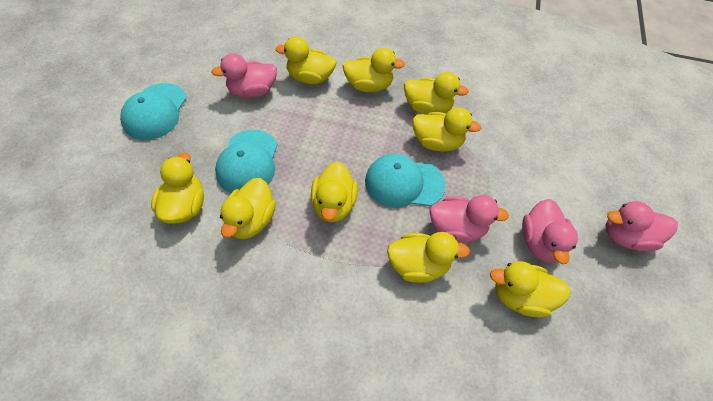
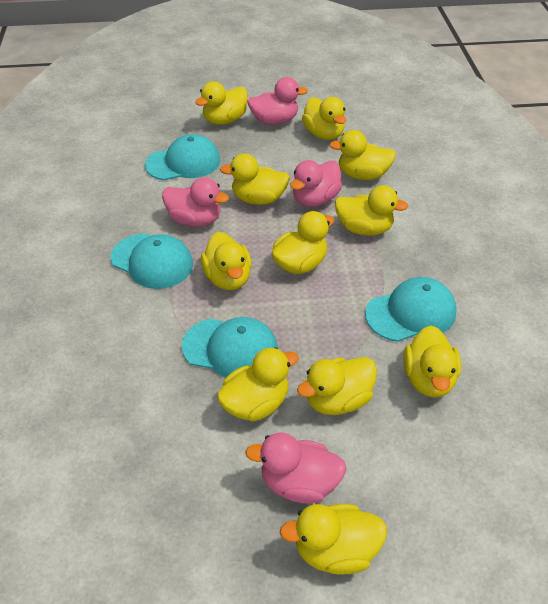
turquoise cap: 3 -> 4
yellow duck: 9 -> 11

